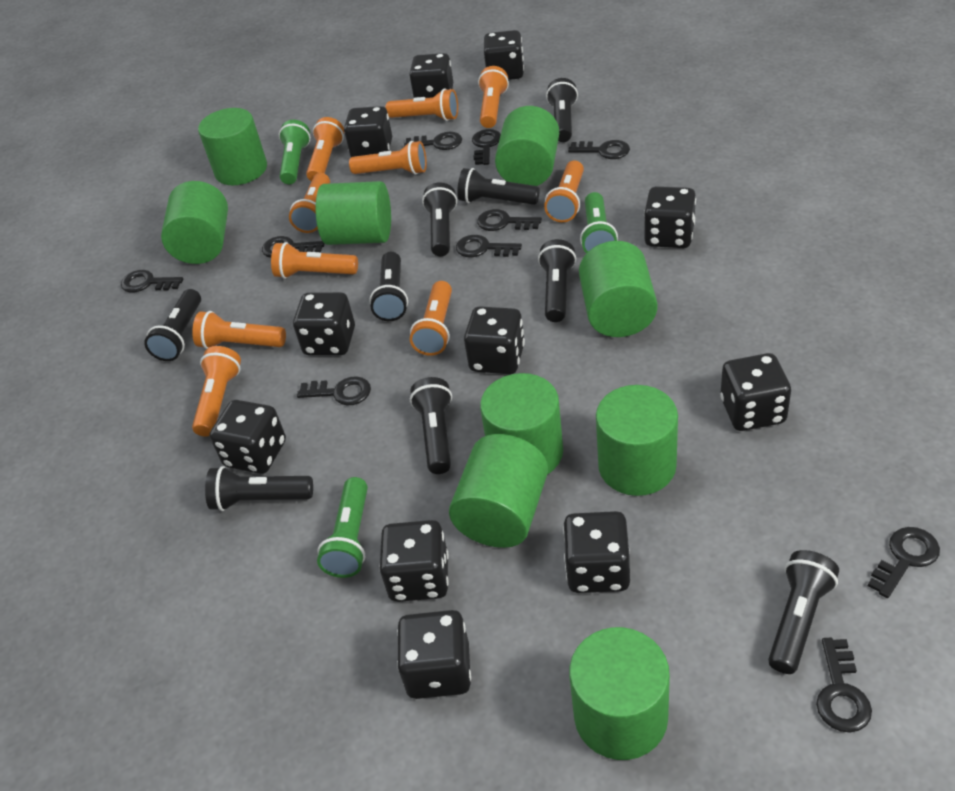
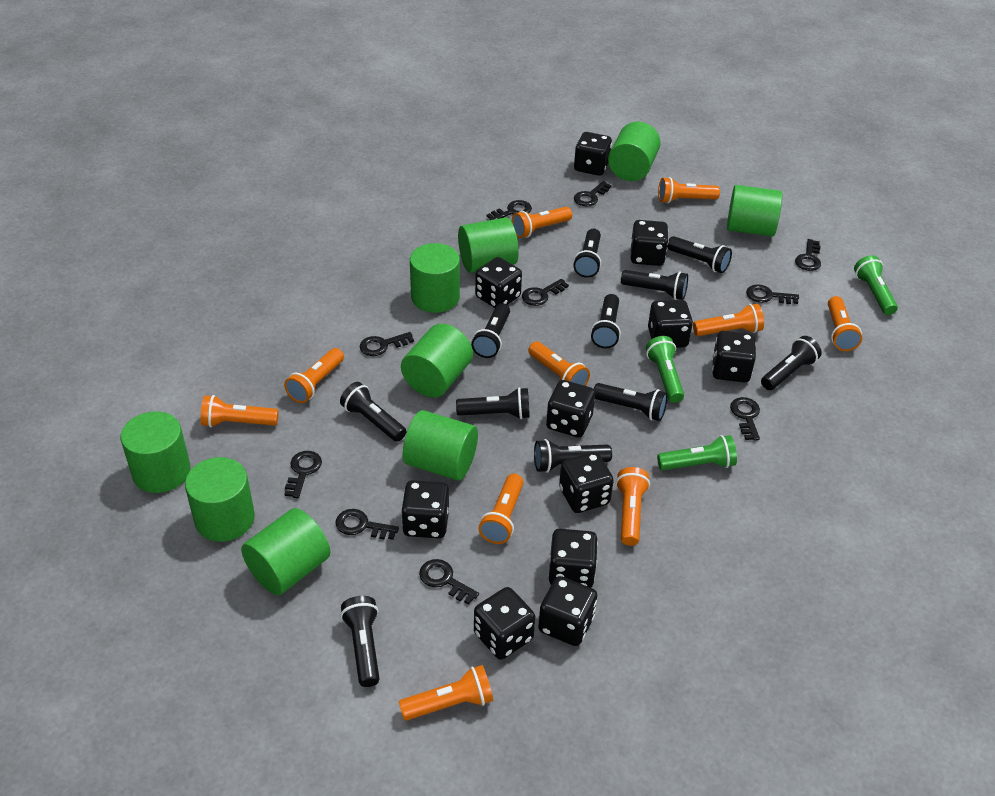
black flashlight: 9 -> 11

